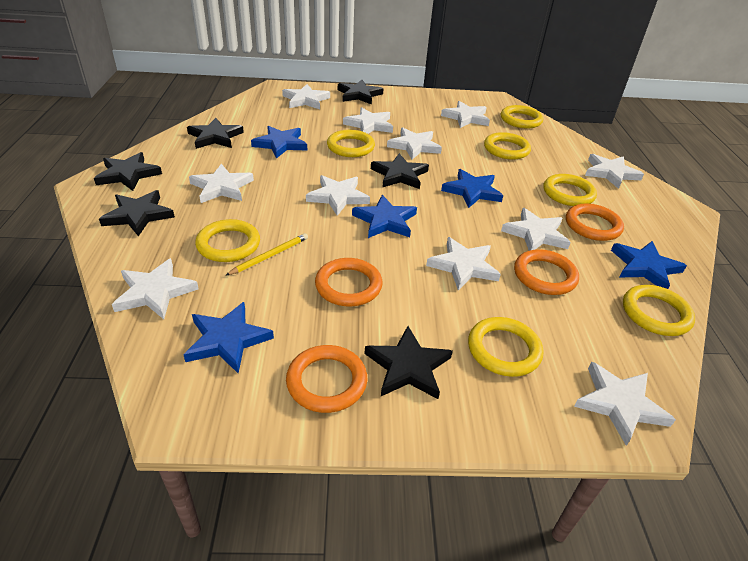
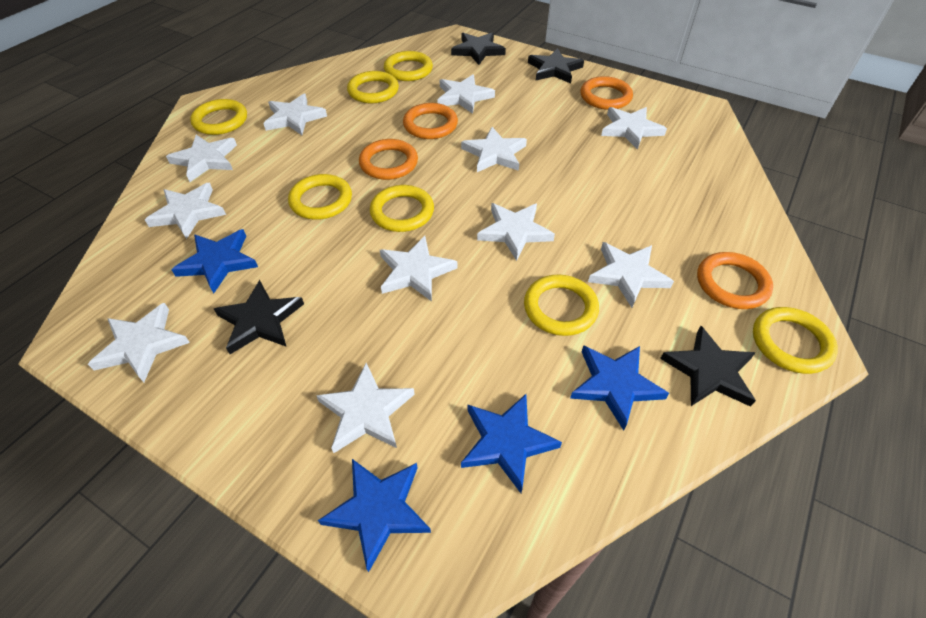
black star: 6 -> 4
blue star: 5 -> 4
yellow pencil: 1 -> 0

